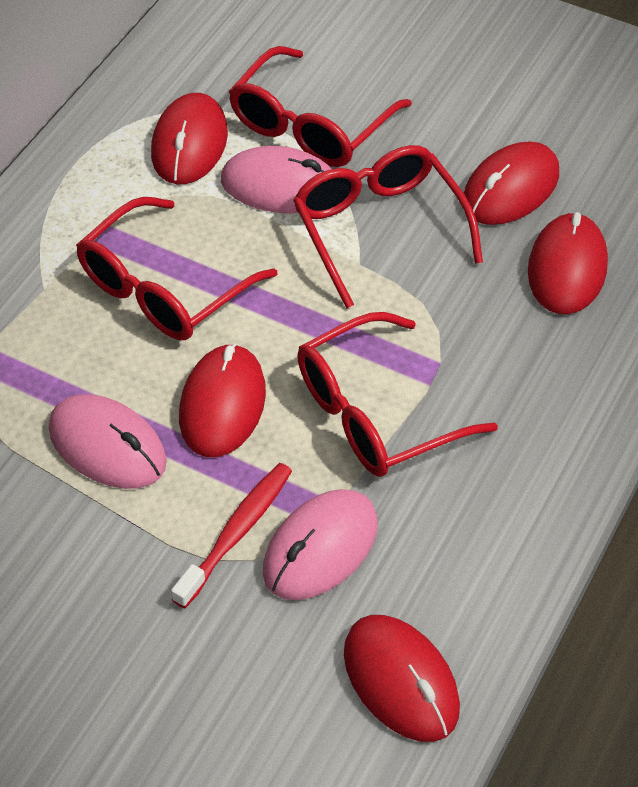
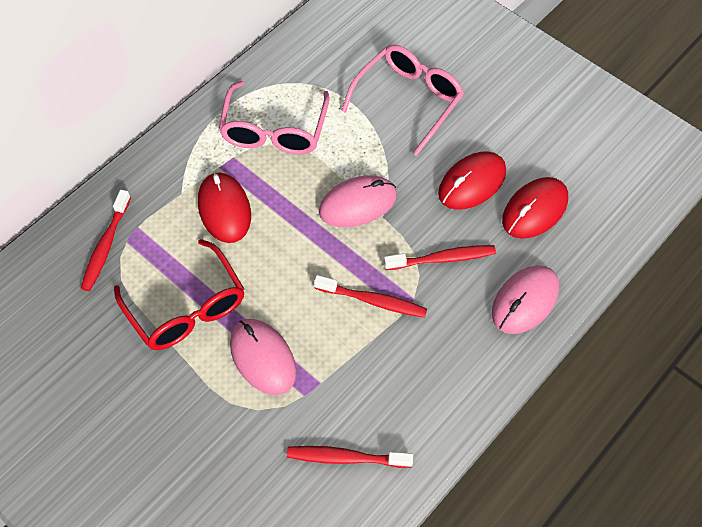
pink glasses: 0 -> 2
red glasses: 4 -> 1
red mouse: 5 -> 3
red toothbrush: 1 -> 4

